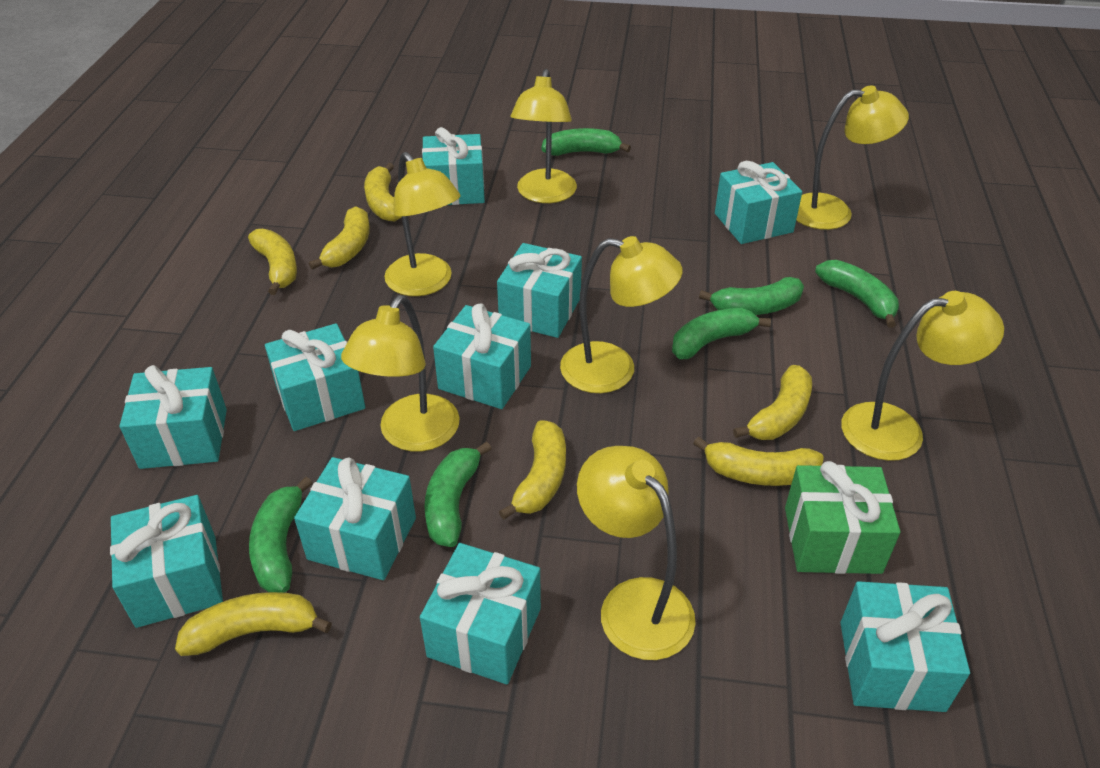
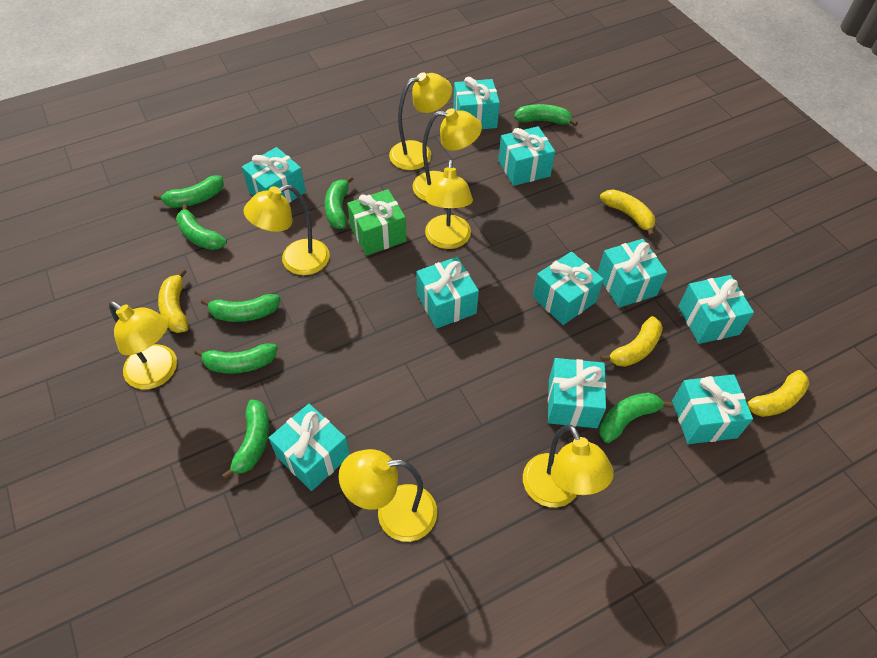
green banana: 6 -> 8
yellow banana: 7 -> 4

